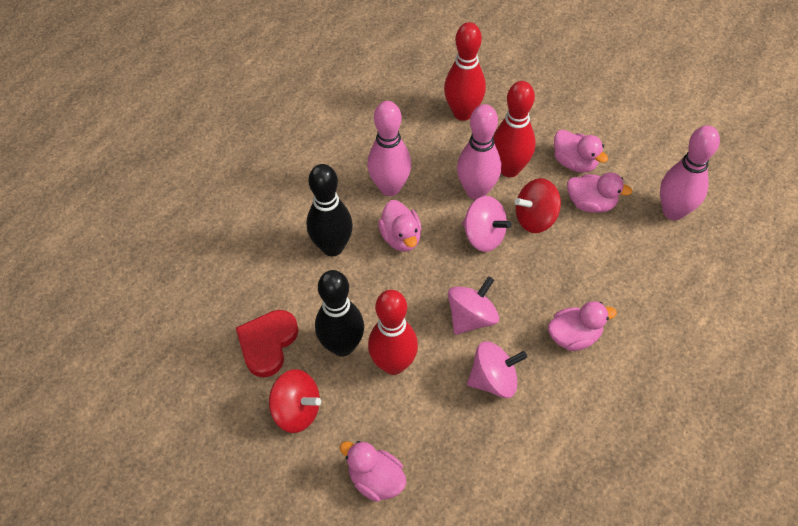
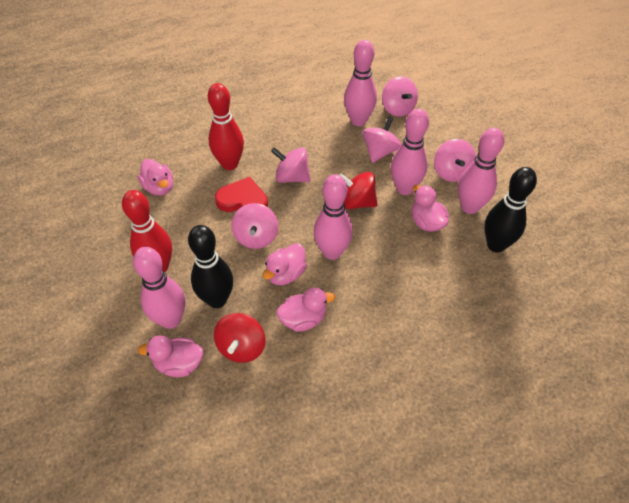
pink bowling pin: 3 -> 5
pink spinning top: 3 -> 5
red bowling pin: 3 -> 2

